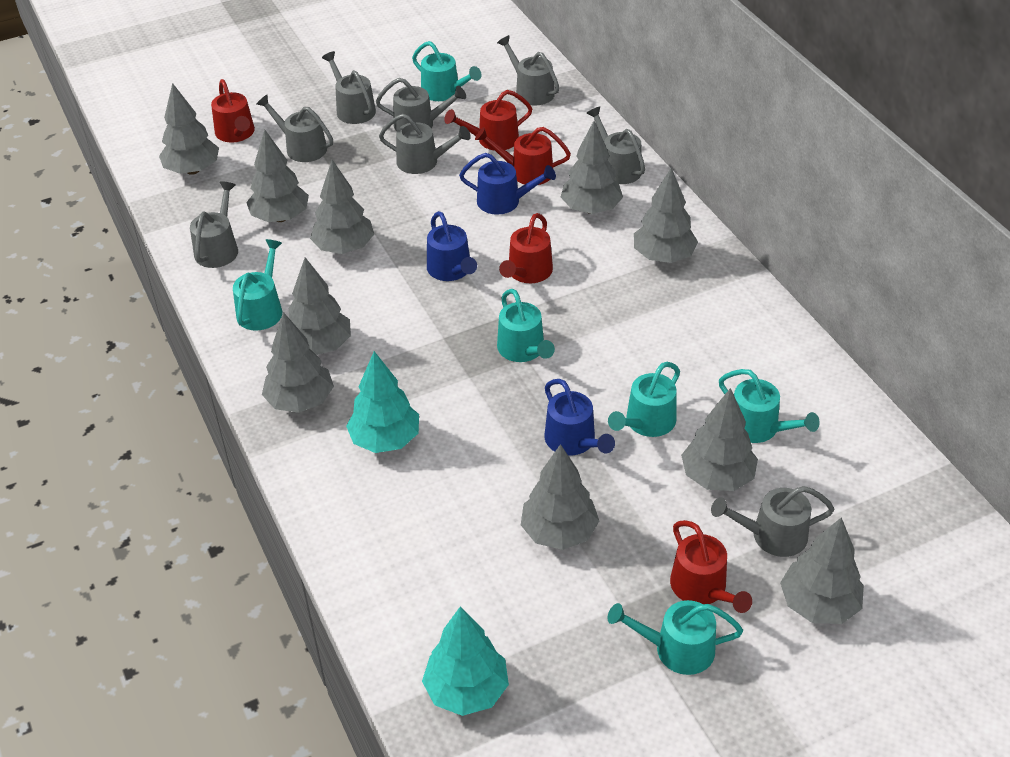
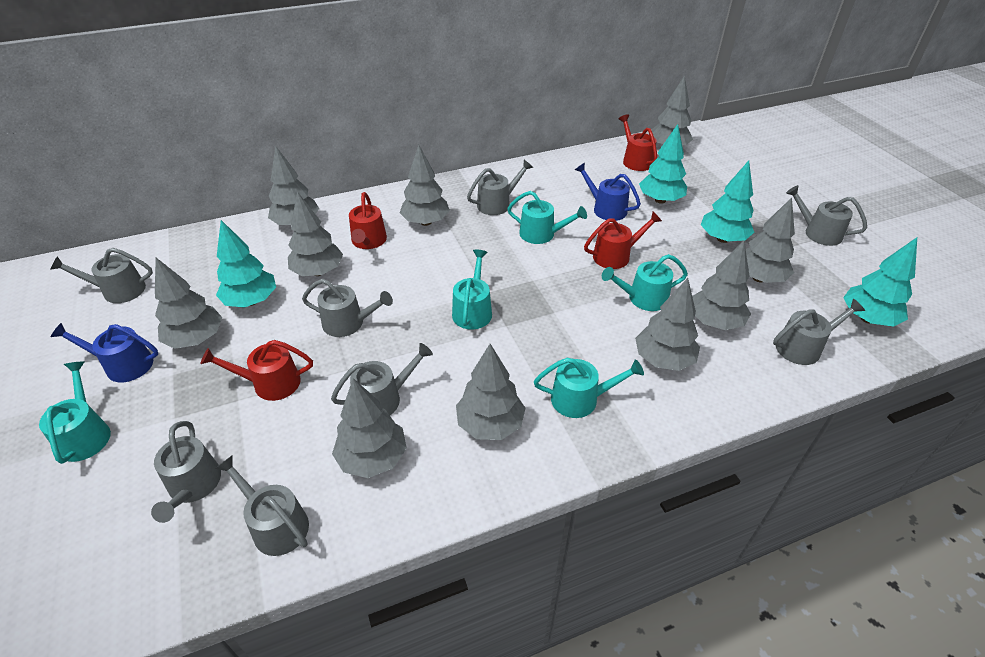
blue watering can: 3 -> 2
red watering can: 5 -> 4
turquoise tree: 2 -> 4
turquoise watering can: 6 -> 5

